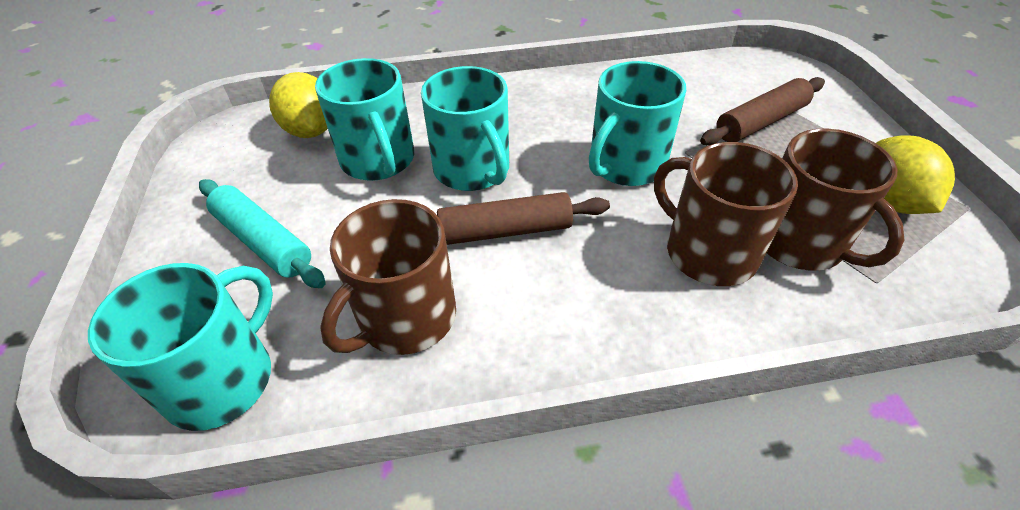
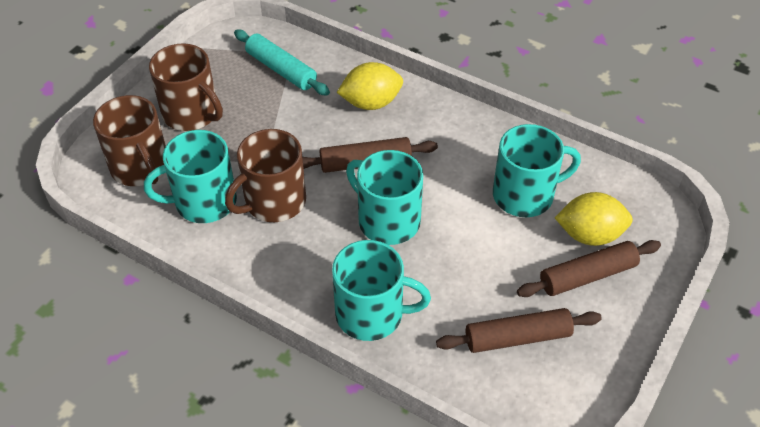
brown rolling pin: 2 -> 3

